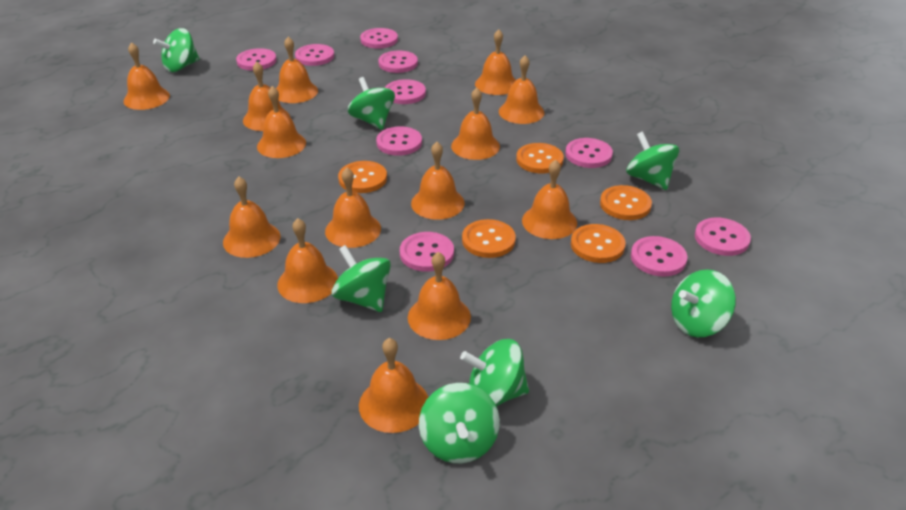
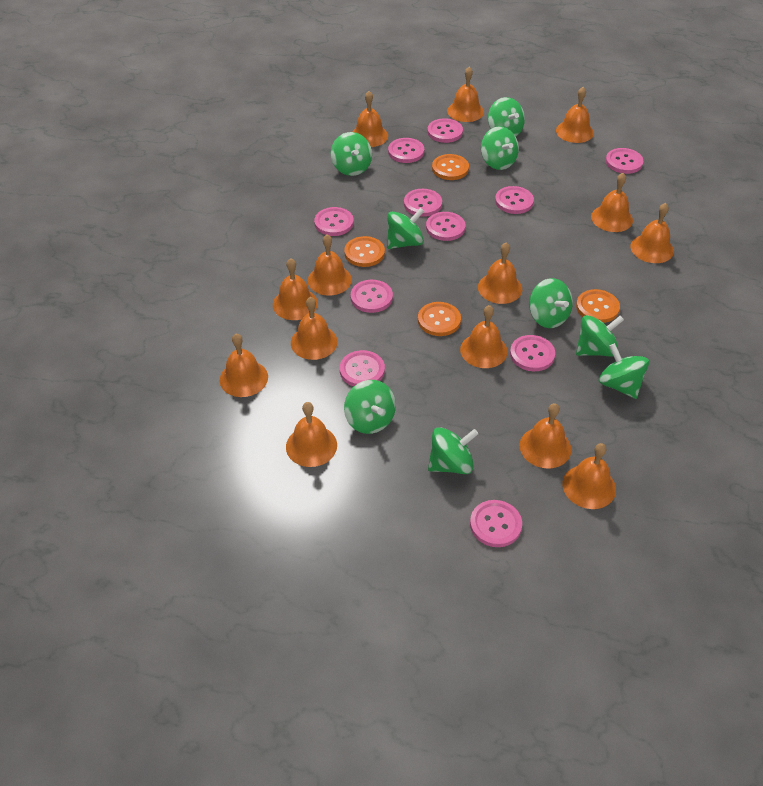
green spinning top: 7 -> 9
orange button: 5 -> 4
pink button: 10 -> 11

